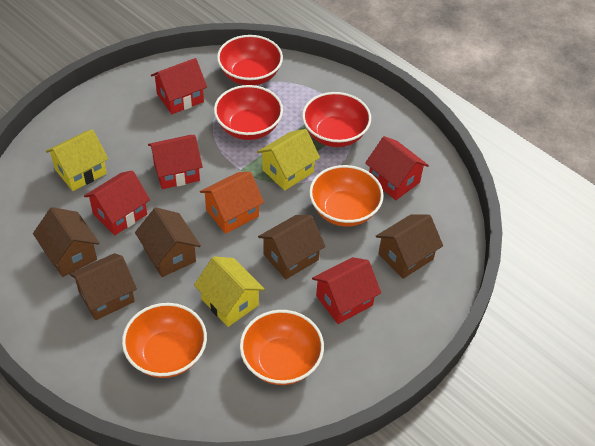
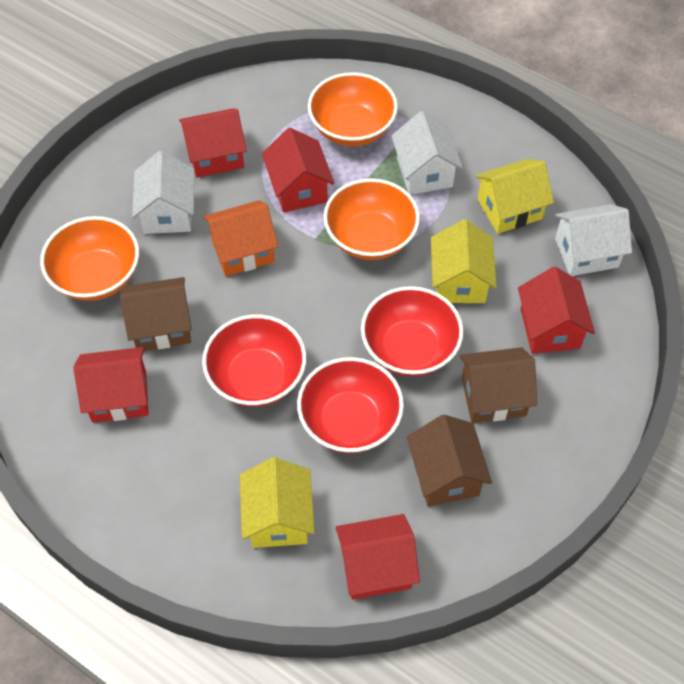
brown house: 5 -> 3
white house: 0 -> 3

